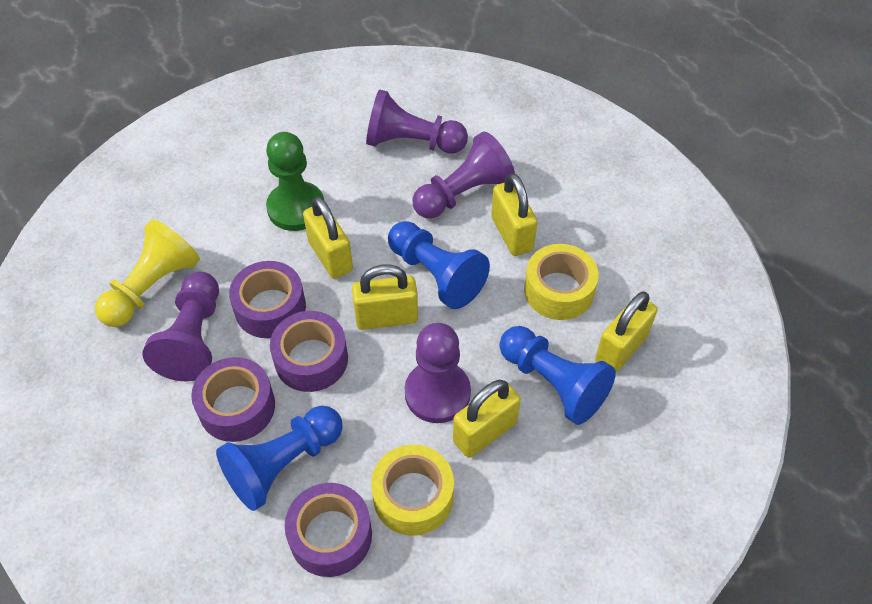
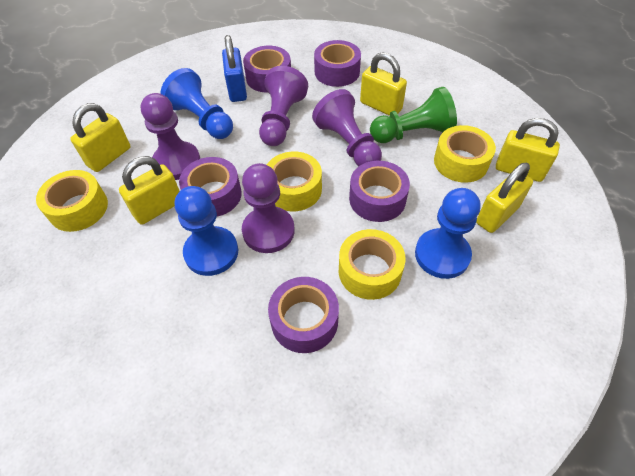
blue padlock: 0 -> 1
purple tape: 4 -> 5
yellow pawn: 1 -> 0
yellow tape: 2 -> 4

